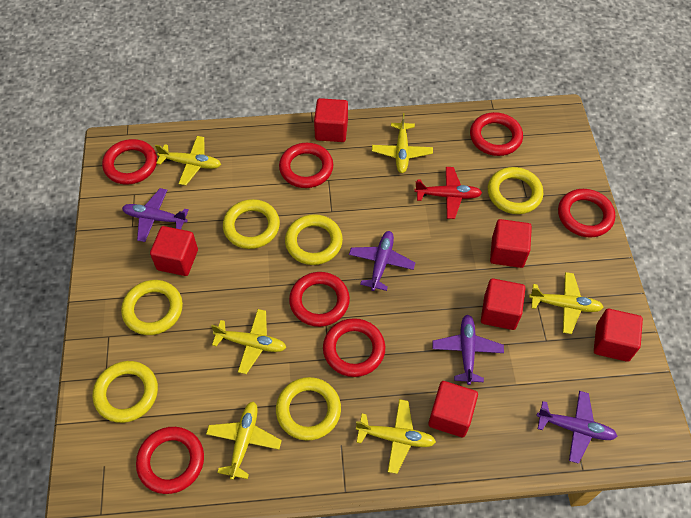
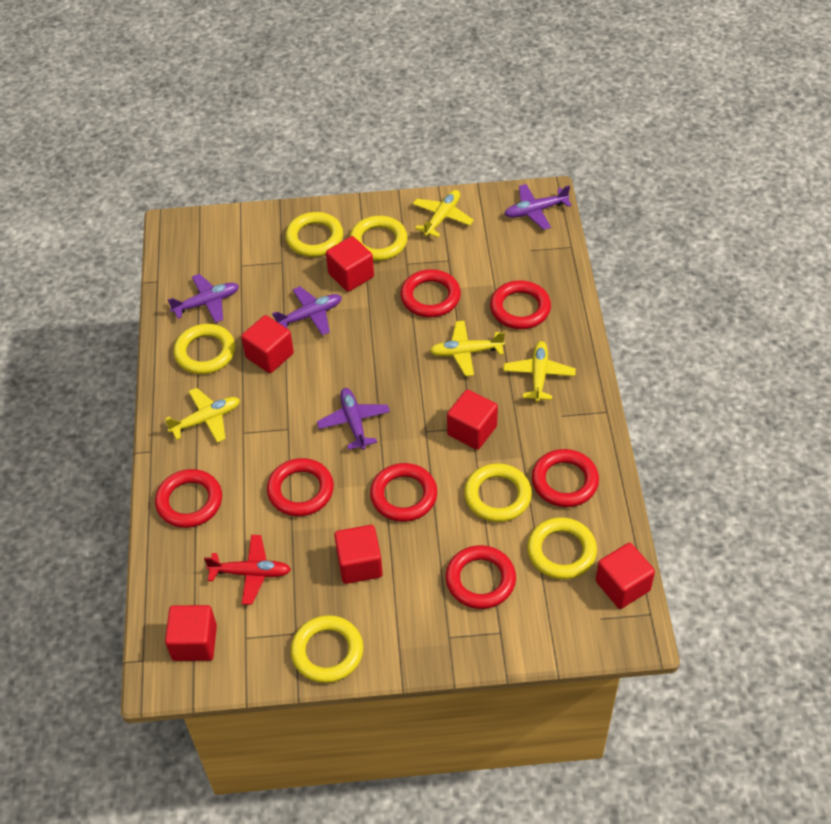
yellow plane: 6 -> 4

